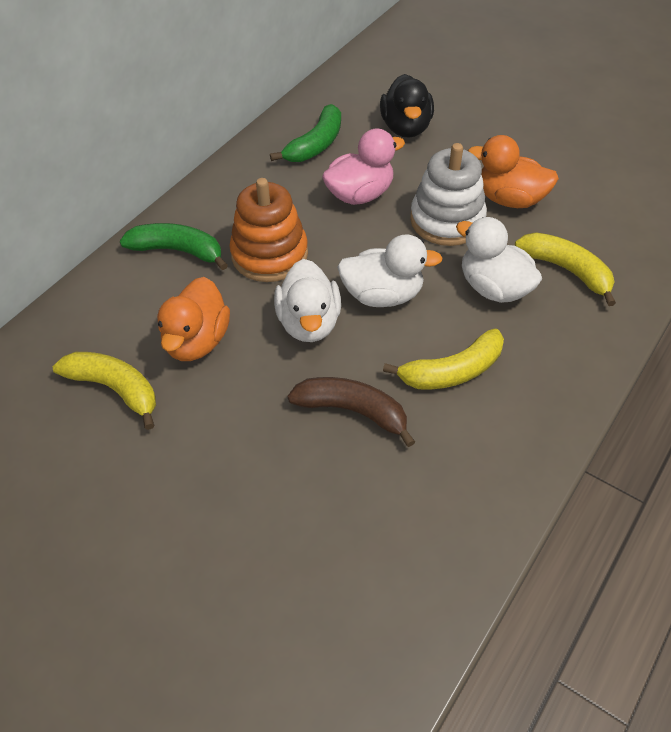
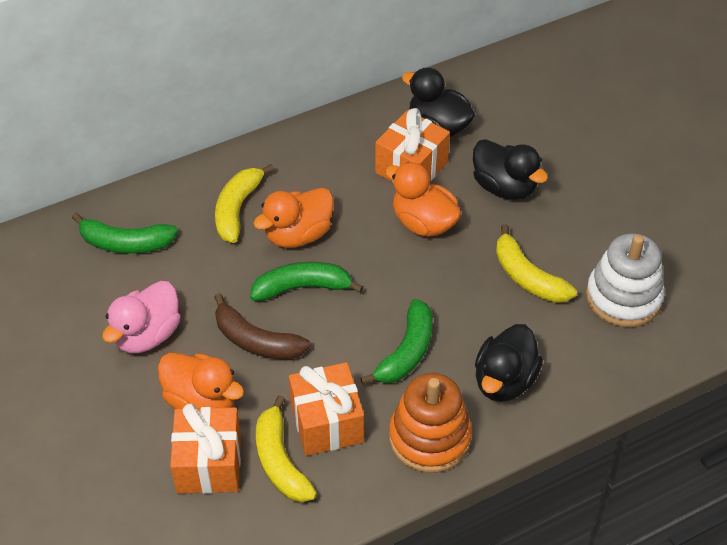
black duck: 1 -> 3
green banana: 2 -> 3
orange duck: 2 -> 3
orange gift: 0 -> 3
white duck: 3 -> 0

